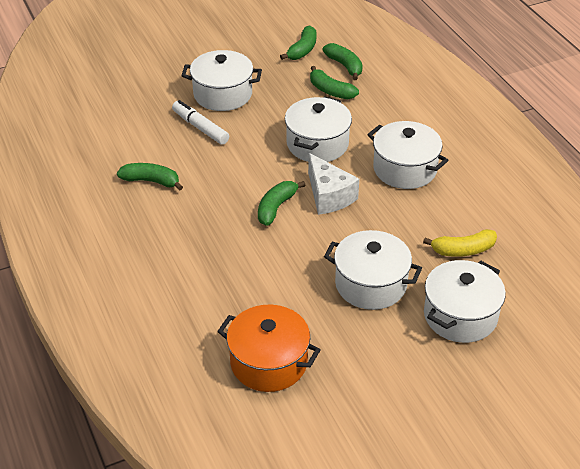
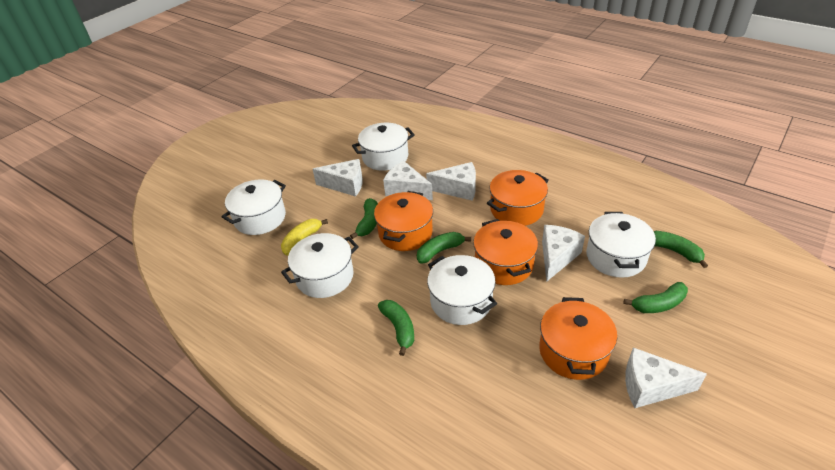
orange pot: 1 -> 4
white cheese: 1 -> 5
white marker: 1 -> 0

